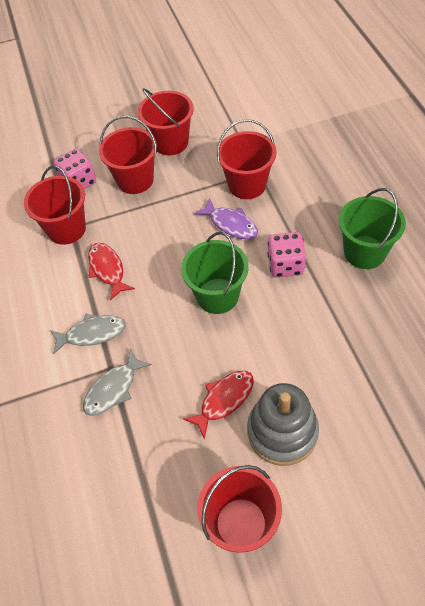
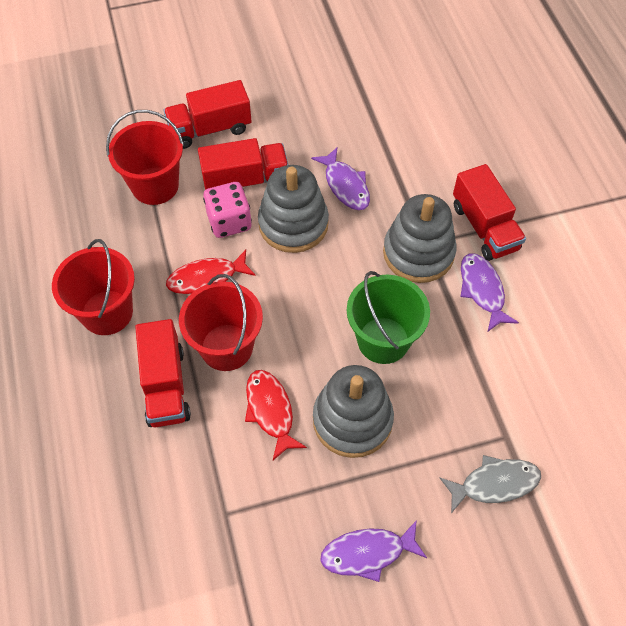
green bucket: 2 -> 1
grey fish: 2 -> 1
grey stacking toy: 1 -> 3
pink dice: 2 -> 1
purple fish: 1 -> 3
red bucket: 5 -> 3
red truck: 0 -> 4

